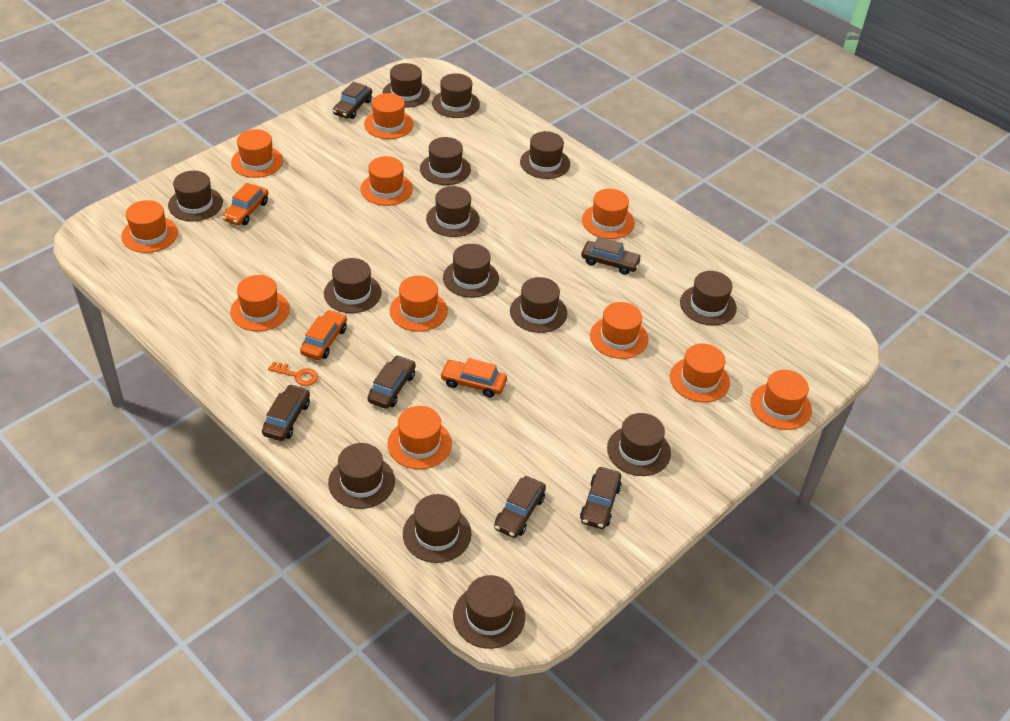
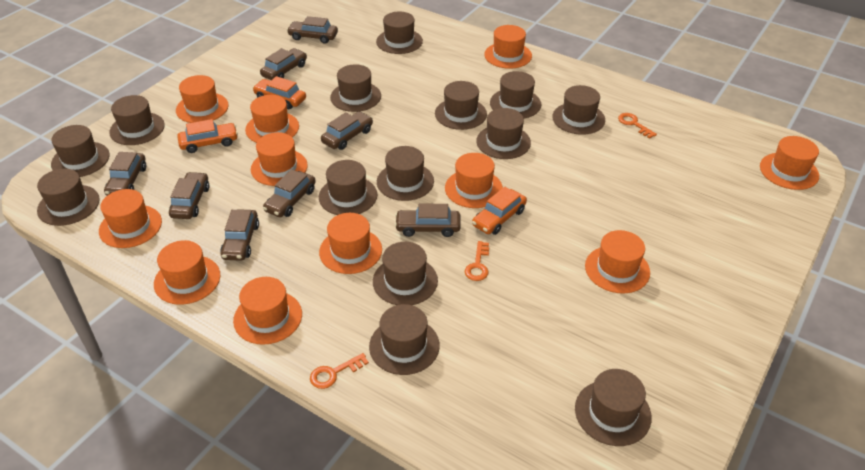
brown car: 6 -> 8
orange key: 1 -> 3

